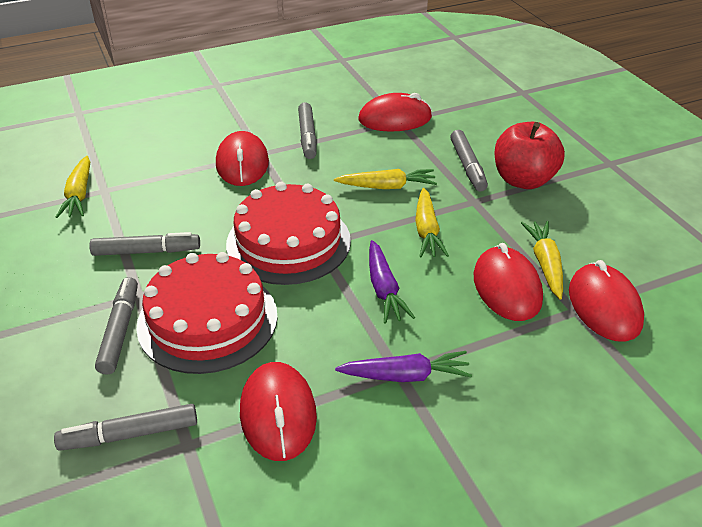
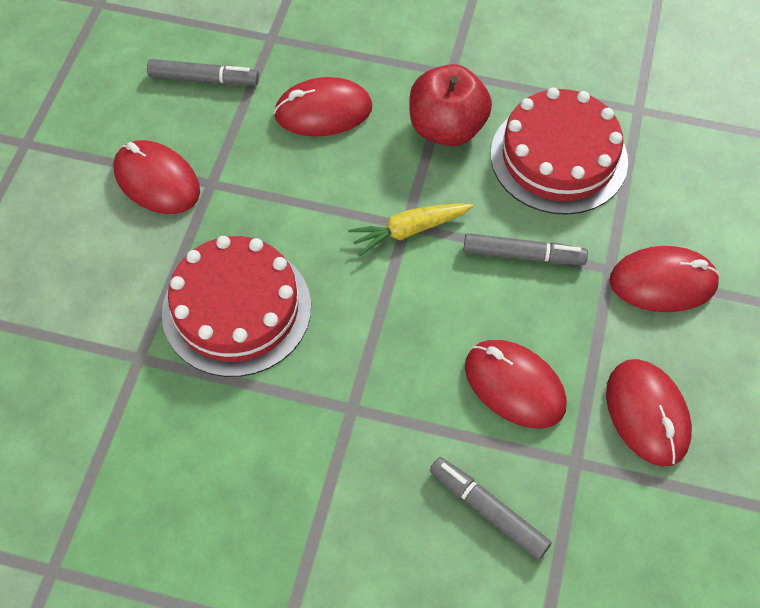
grey marker: 5 -> 3
purple carrot: 2 -> 0
yellow carrot: 4 -> 1

